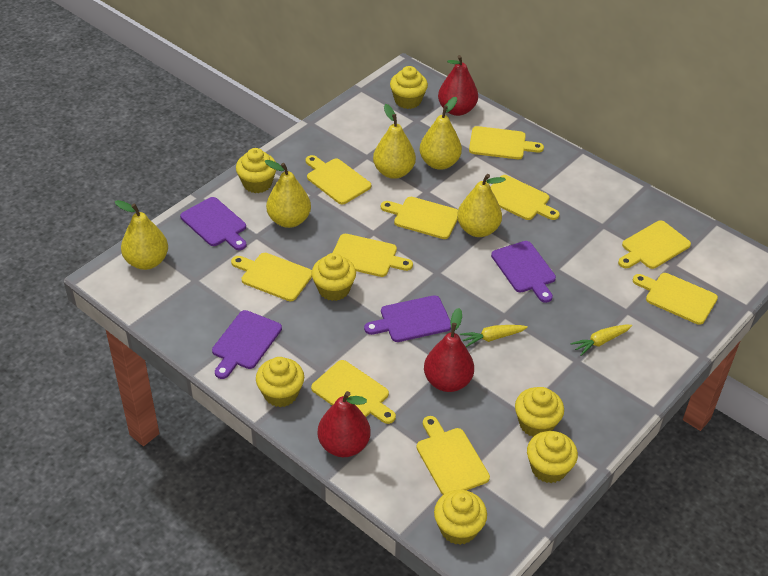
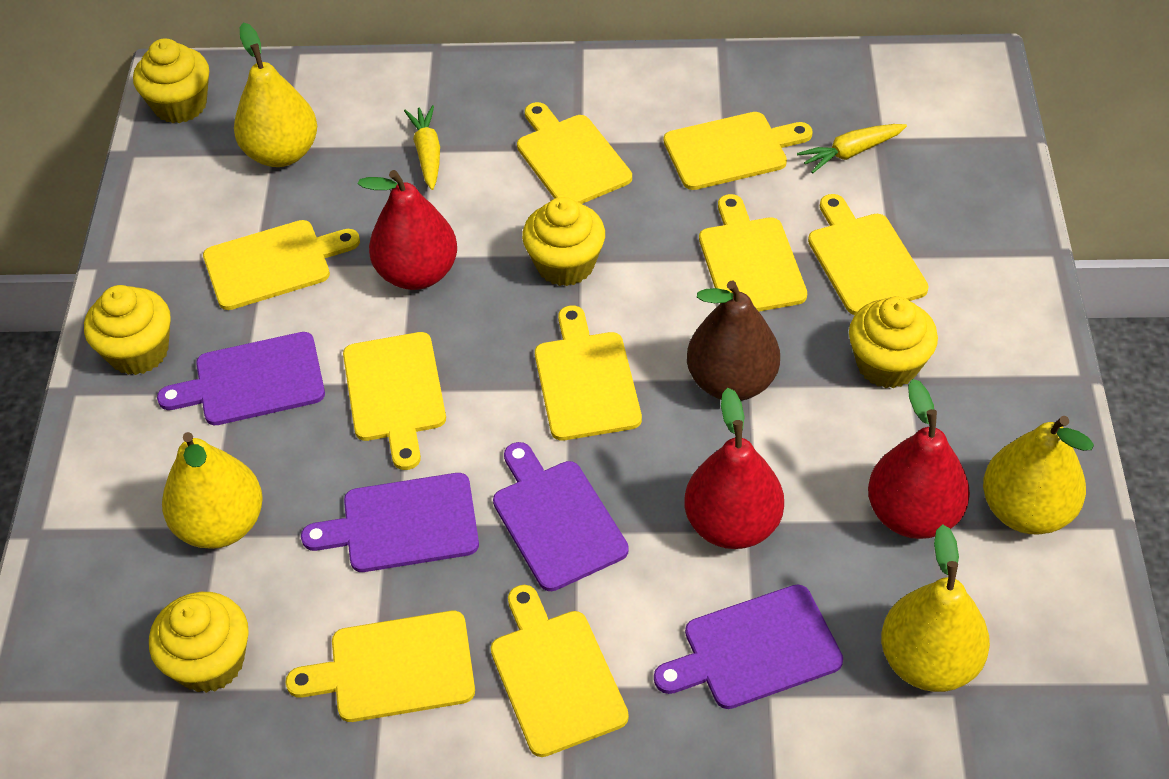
brown pear: 0 -> 1
yellow cupcake: 7 -> 5
yellow cutting board: 10 -> 9
yellow pear: 5 -> 4

